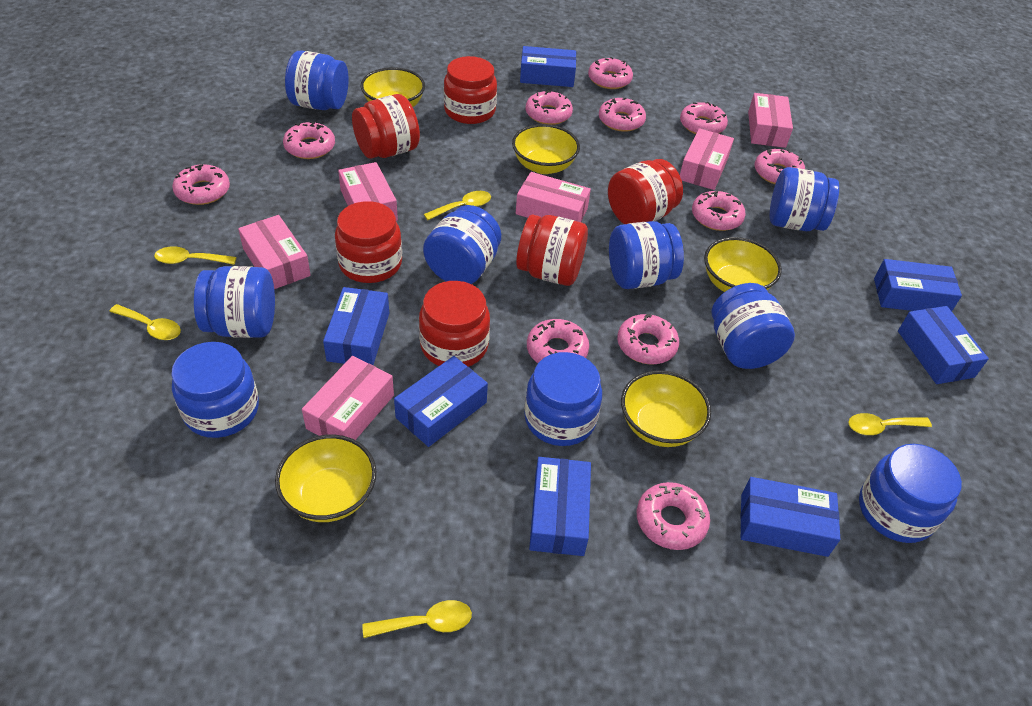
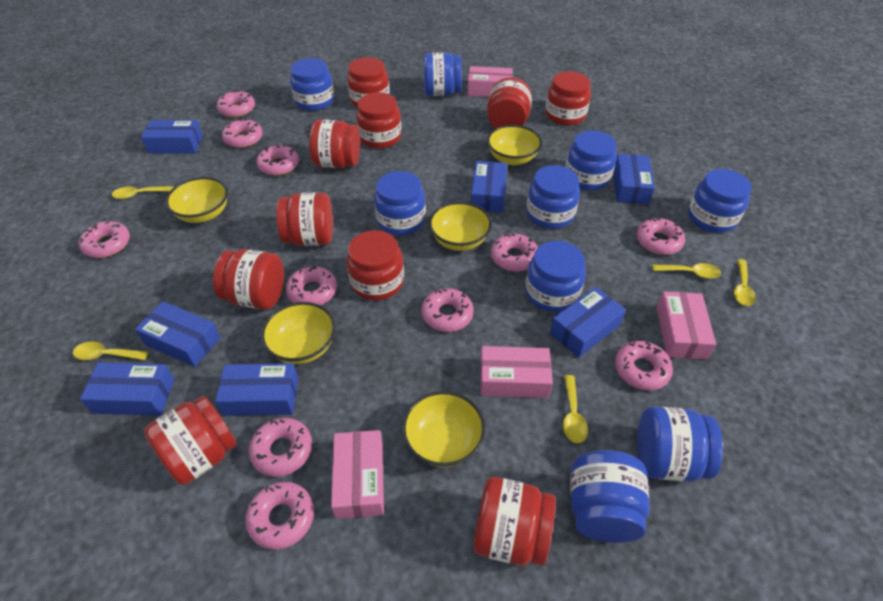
pink box: 6 -> 4
red jar: 6 -> 10

